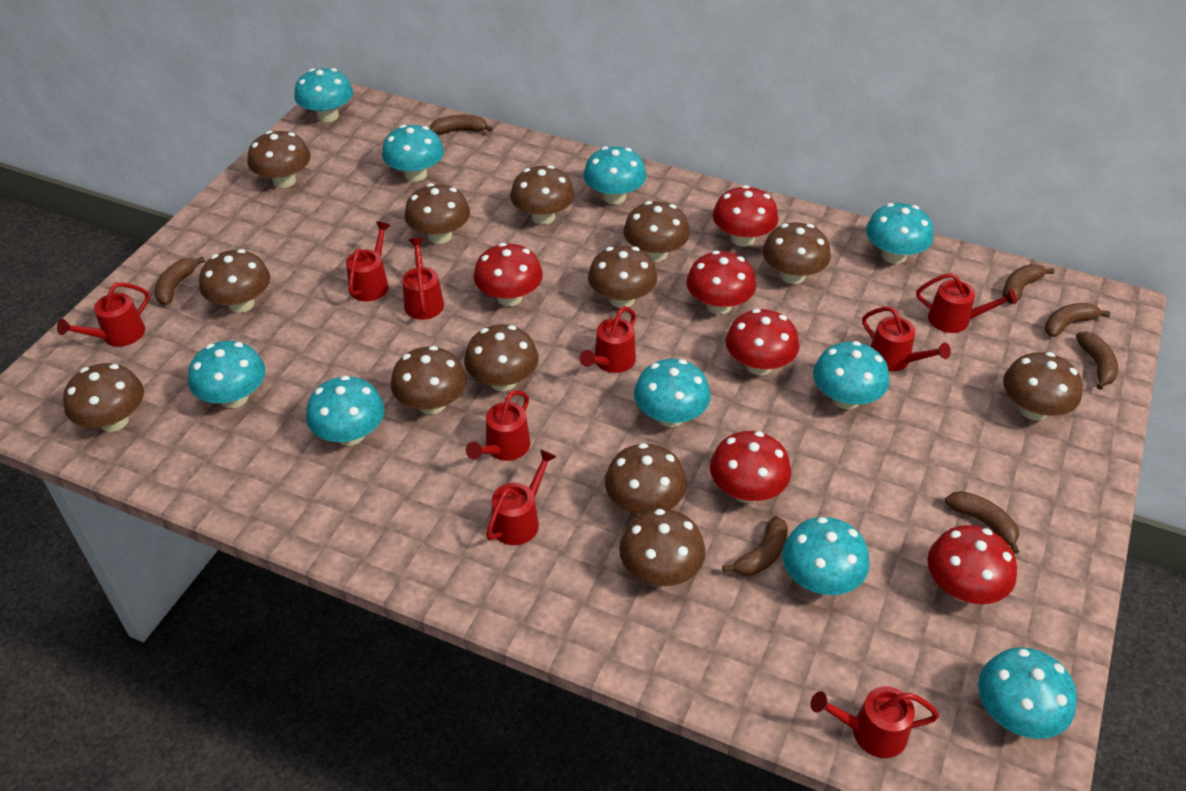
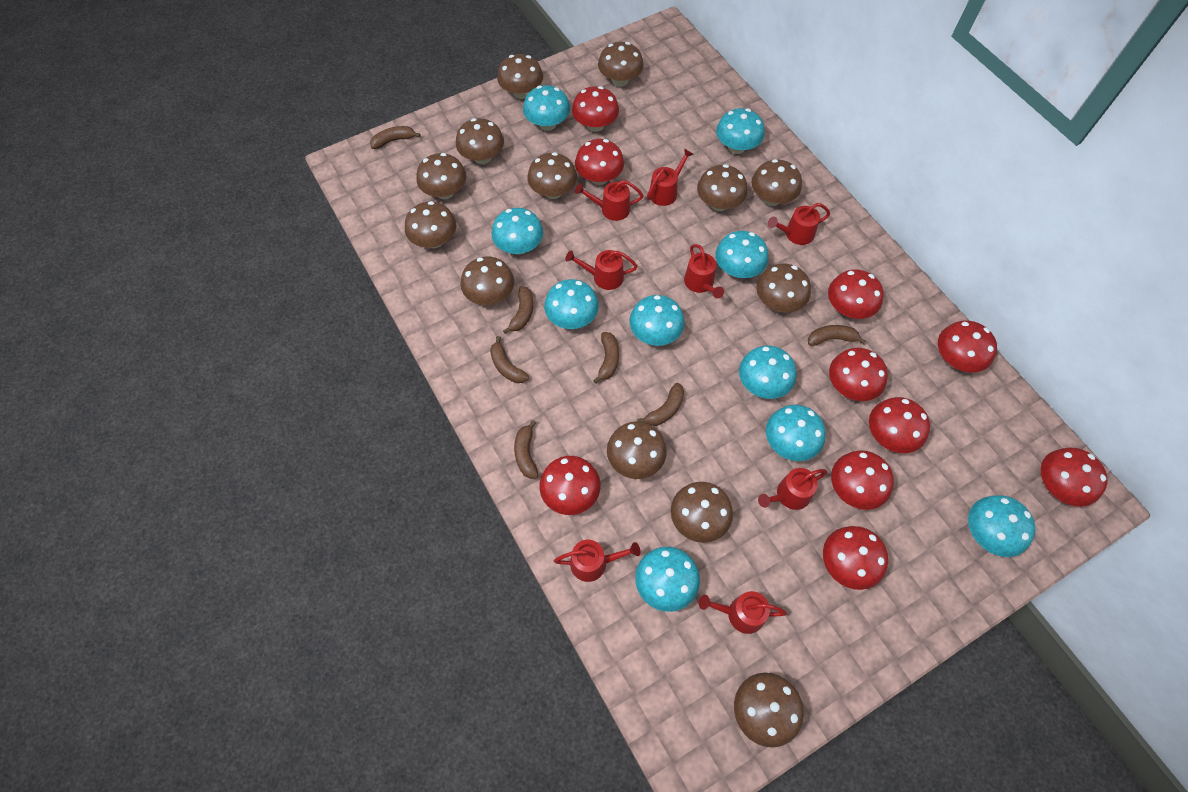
red mushroom: 6 -> 10
red watering can: 9 -> 8

